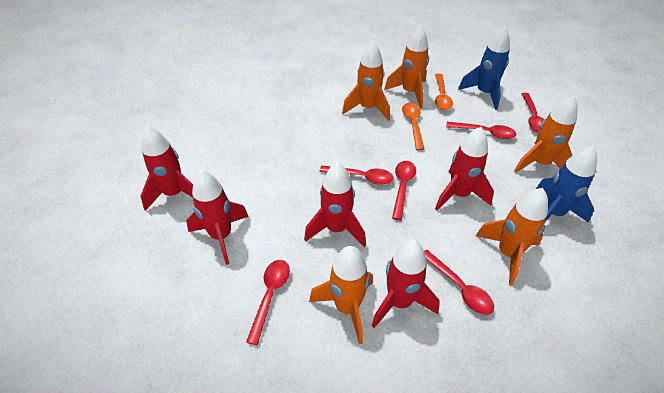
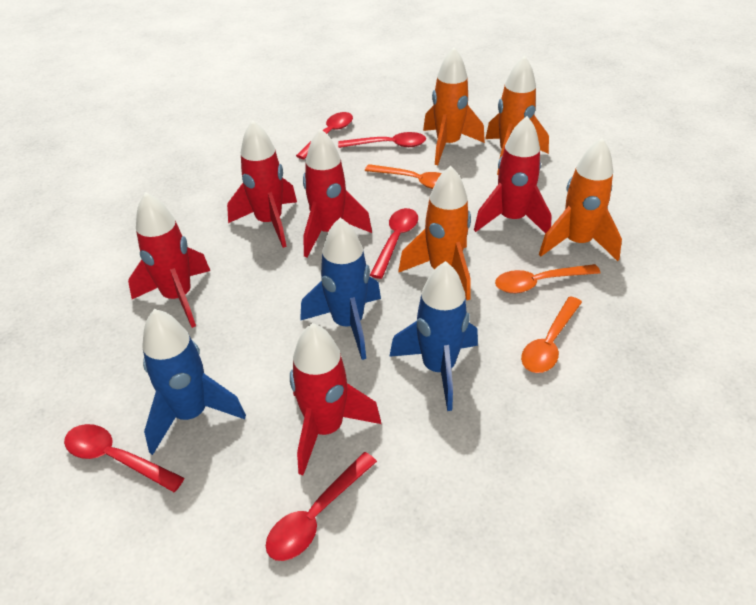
blue rocket: 2 -> 3
orange rocket: 5 -> 4
orange spoon: 2 -> 3
red spoon: 6 -> 5

